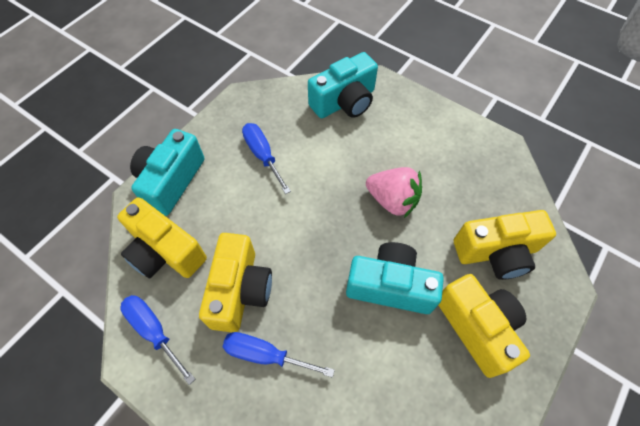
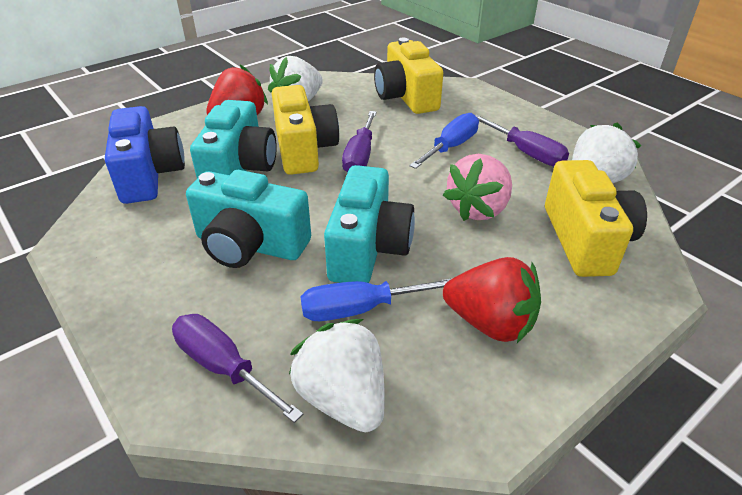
blue camera: 0 -> 1
blue screwdriver: 3 -> 2
purple screwdriver: 0 -> 3
red strawberry: 0 -> 2
white strawberry: 0 -> 3
yellow camera: 4 -> 3

